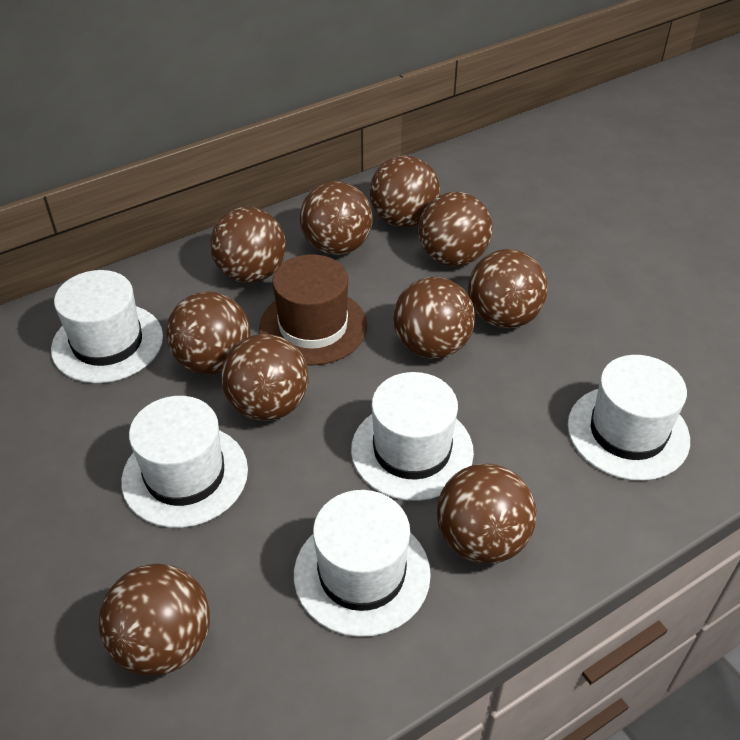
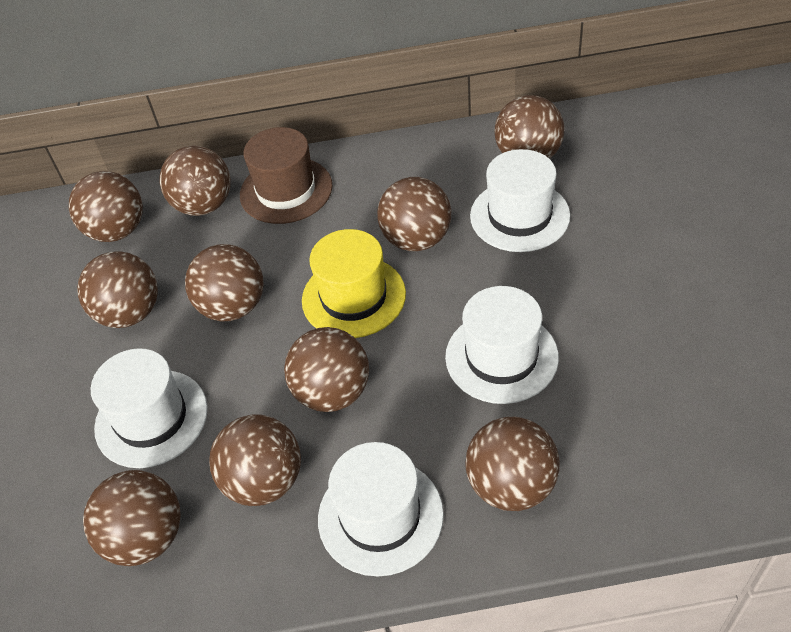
white hat: 5 -> 4
yellow hat: 0 -> 1

